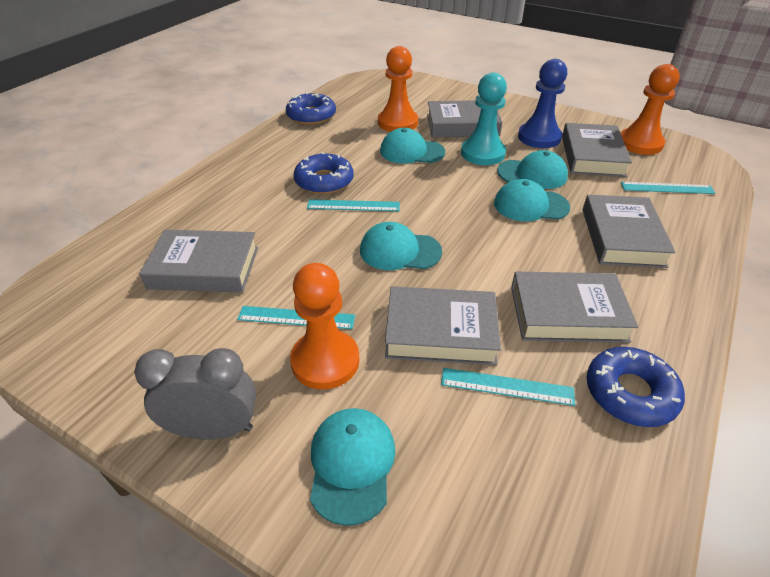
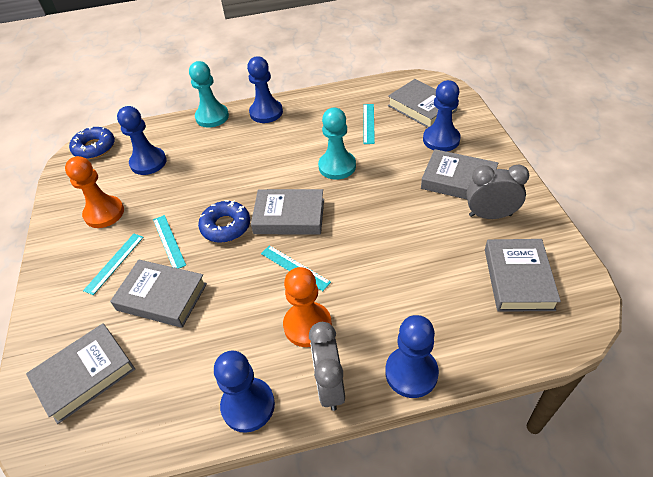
blue donut: 3 -> 2
blue pawn: 1 -> 5
grey clock: 1 -> 2
orange pawn: 3 -> 2
turquoise cap: 5 -> 0
turquoise pawn: 1 -> 2

